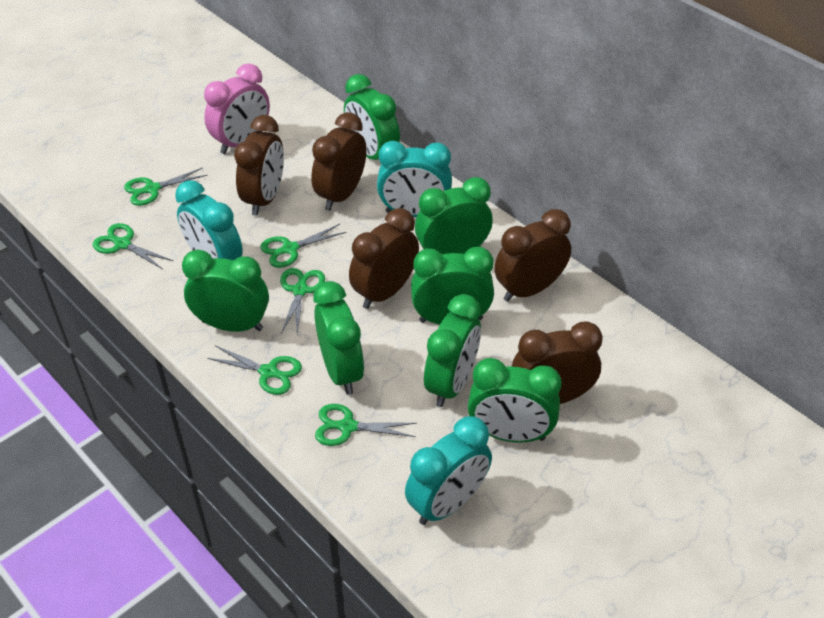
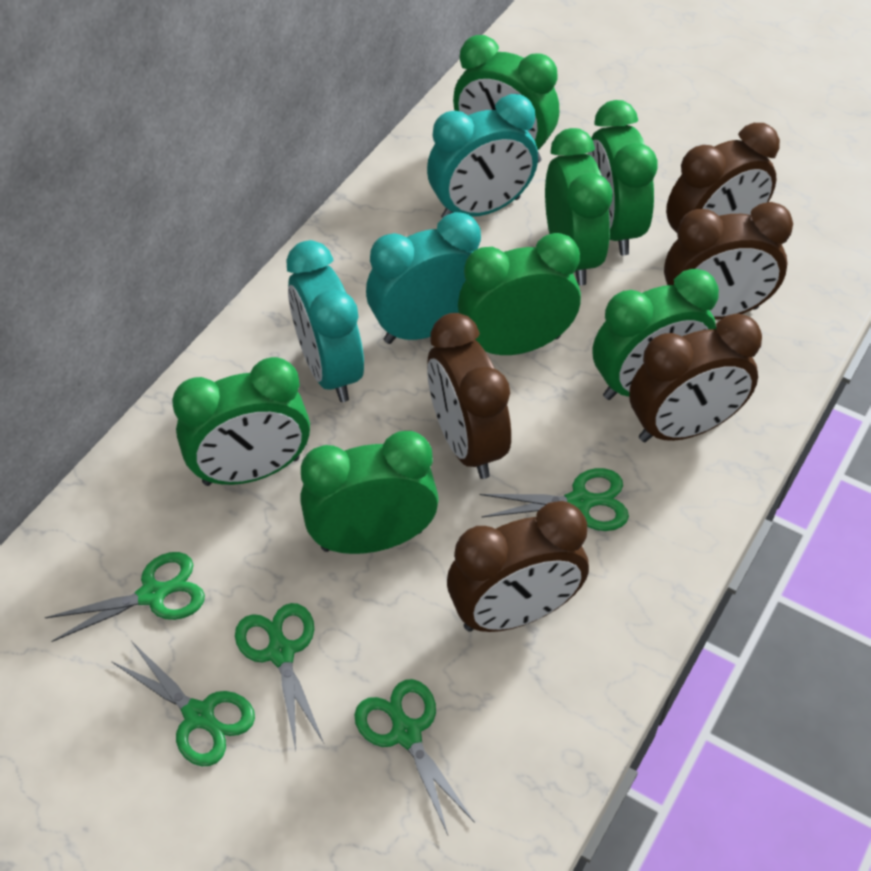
green scissors: 6 -> 5
pink clock: 1 -> 0

